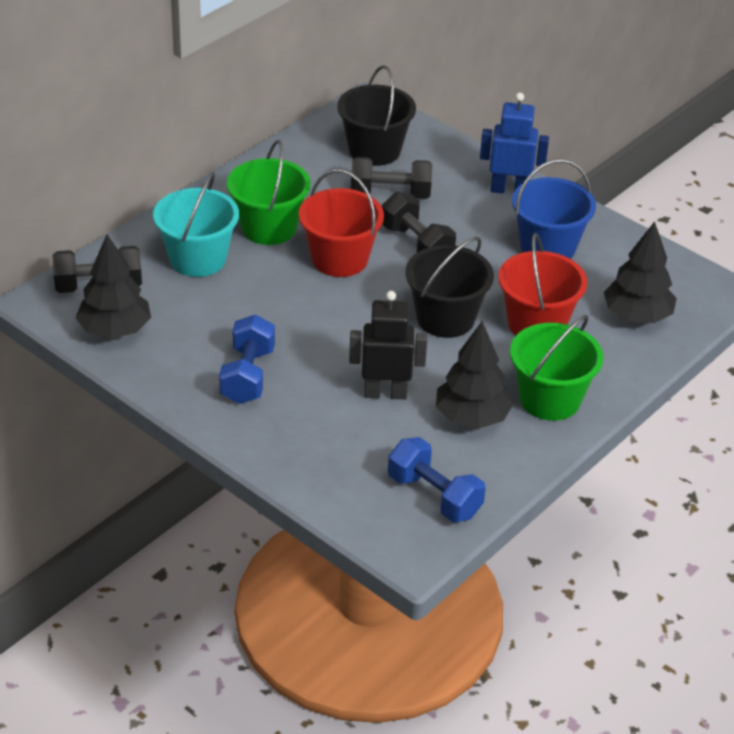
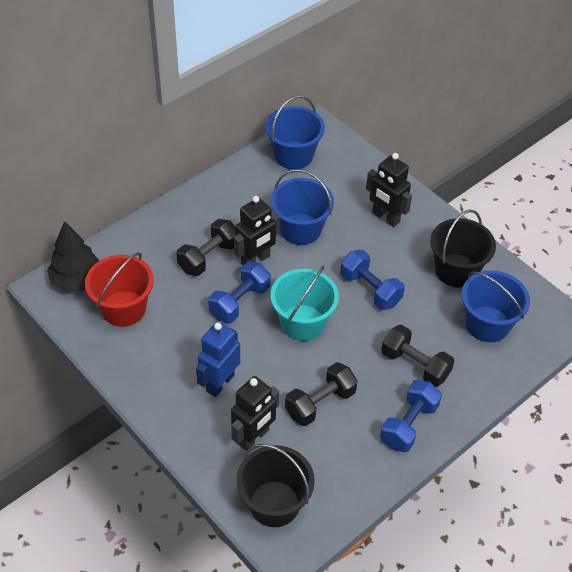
black robot: 1 -> 3
black tree: 3 -> 1
blue bucket: 1 -> 3
blue dumbbell: 2 -> 3
green bucket: 2 -> 0
red bucket: 2 -> 1

